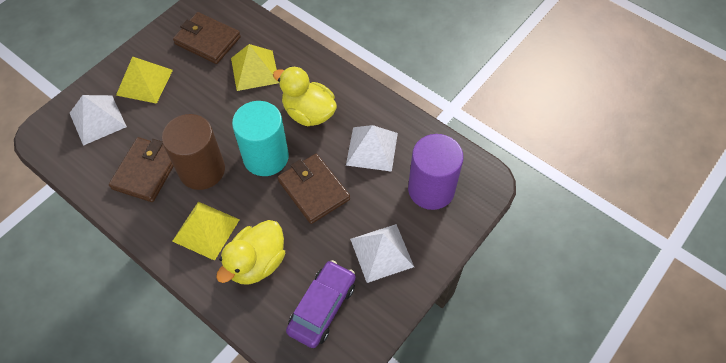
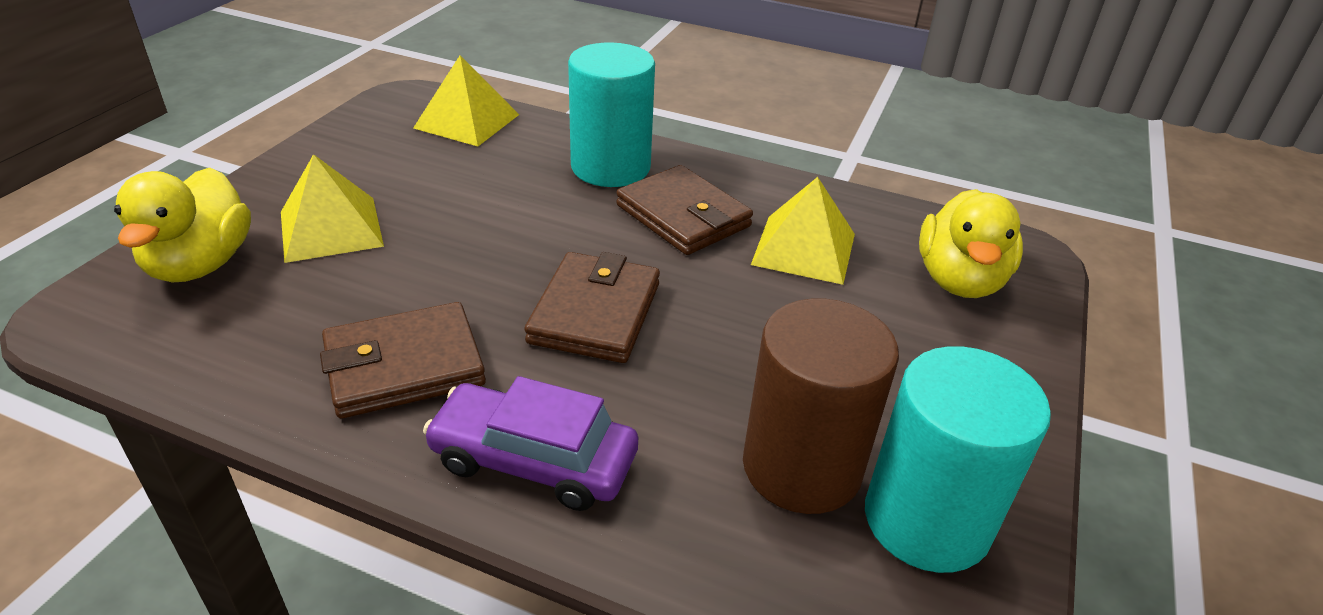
purple cylinder: 1 -> 0
turquoise cylinder: 1 -> 2
white pyramid: 3 -> 0

